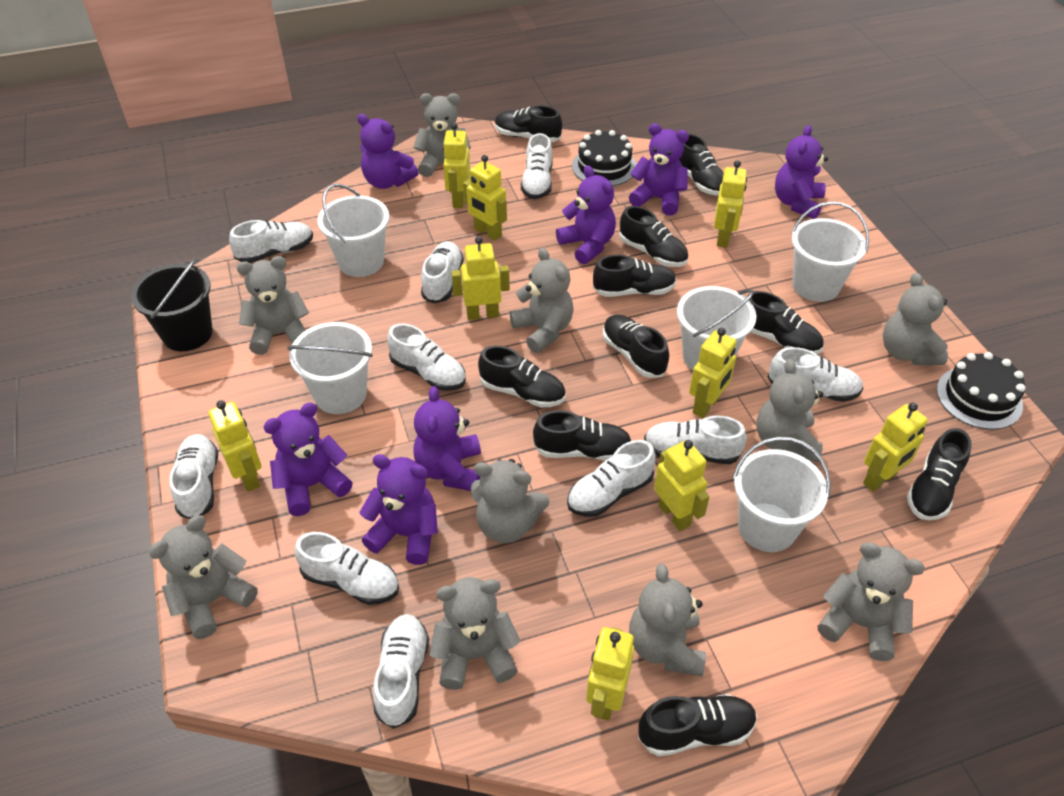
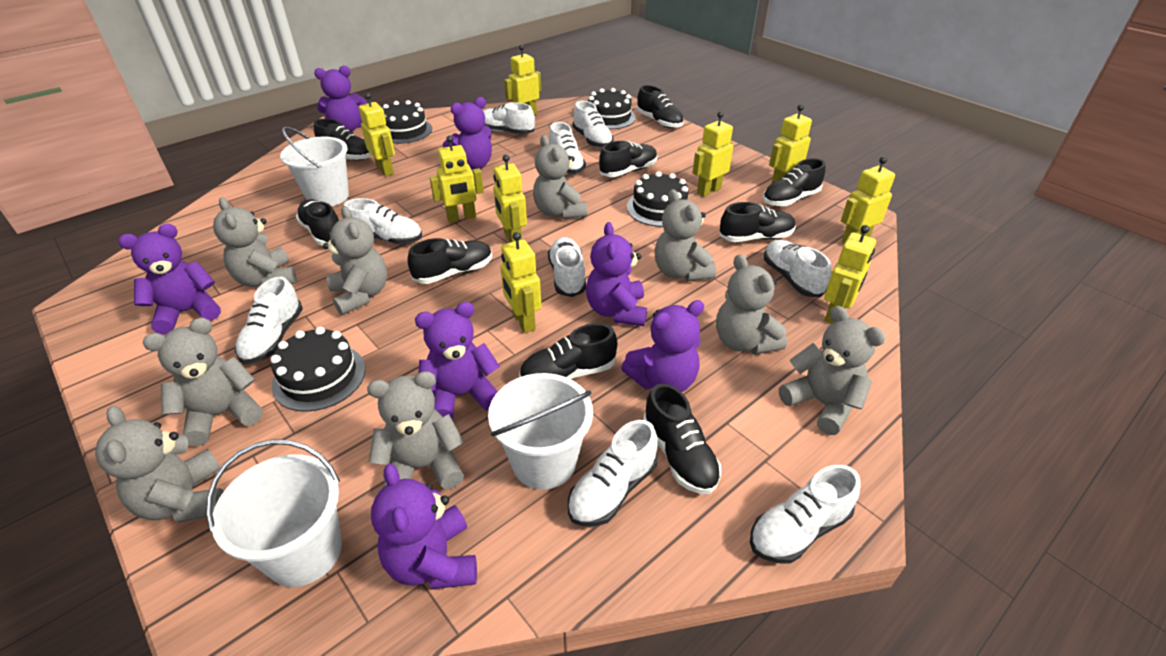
black bucket: 1 -> 0
black cake: 2 -> 4
black shoe: 10 -> 9
grey teddy bear: 10 -> 9
white bucket: 5 -> 3
white shoe: 10 -> 9

